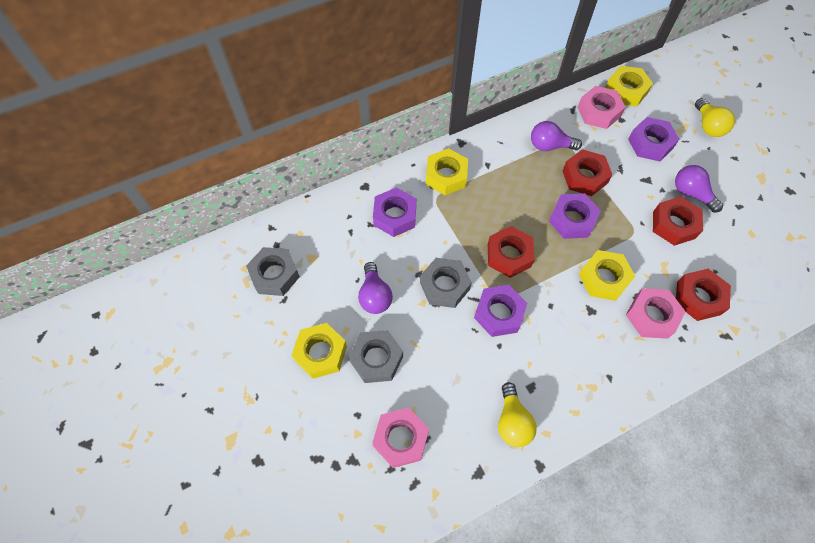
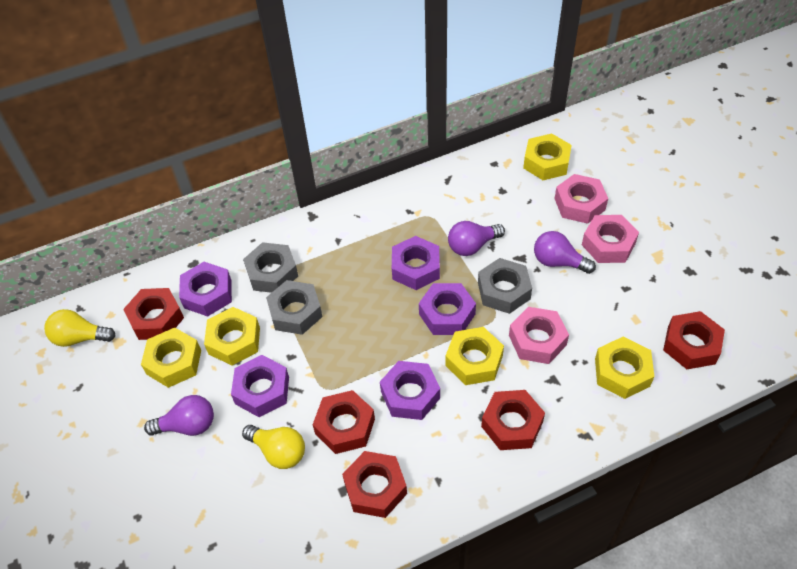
purple nut: 4 -> 5
red nut: 4 -> 5
yellow nut: 4 -> 5

